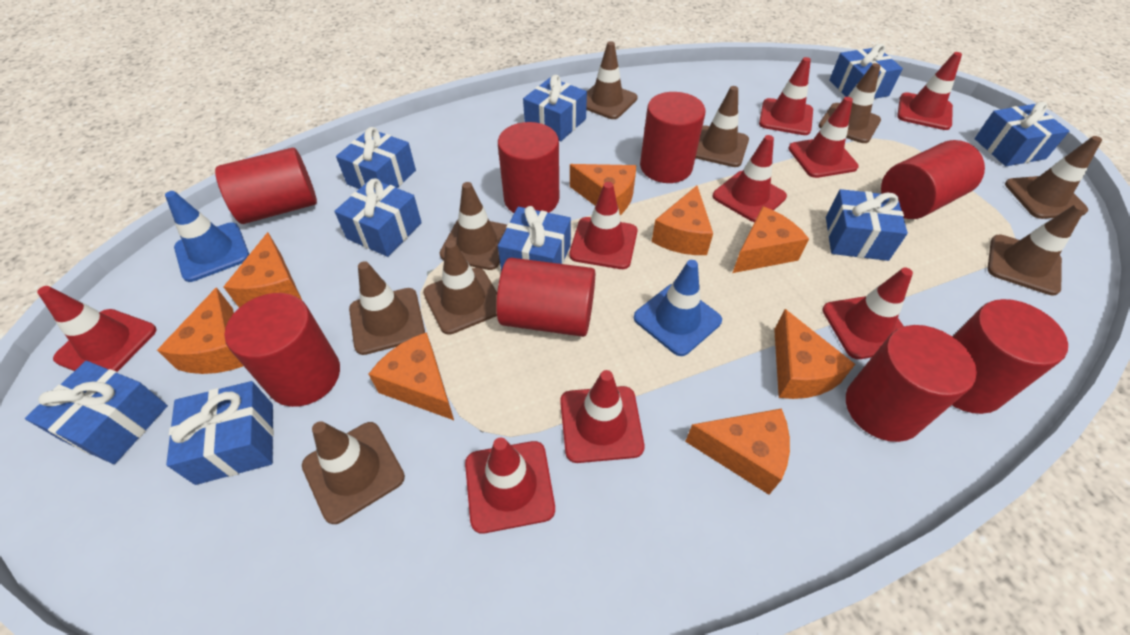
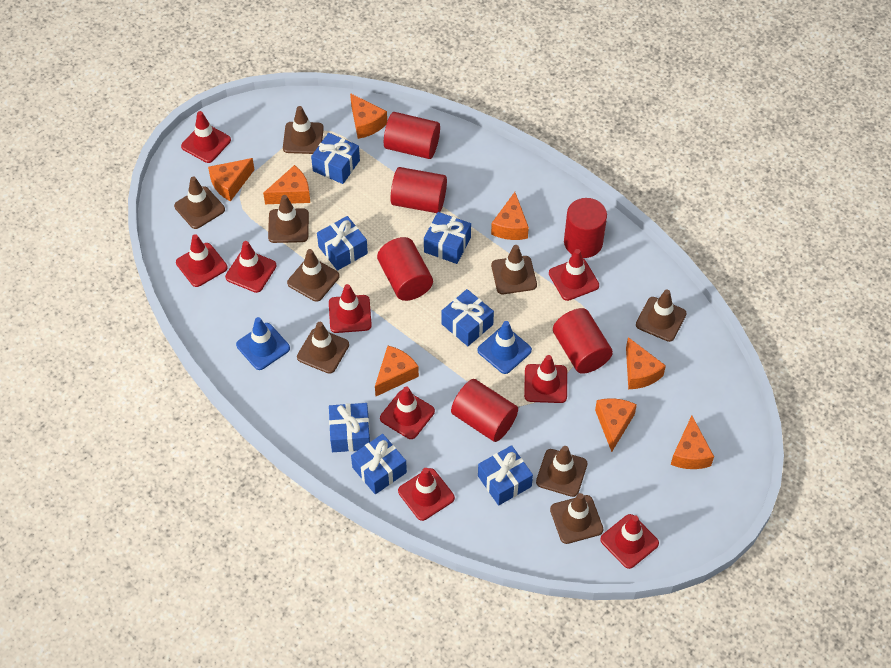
blue gift: 9 -> 7
red cylinder: 8 -> 6

